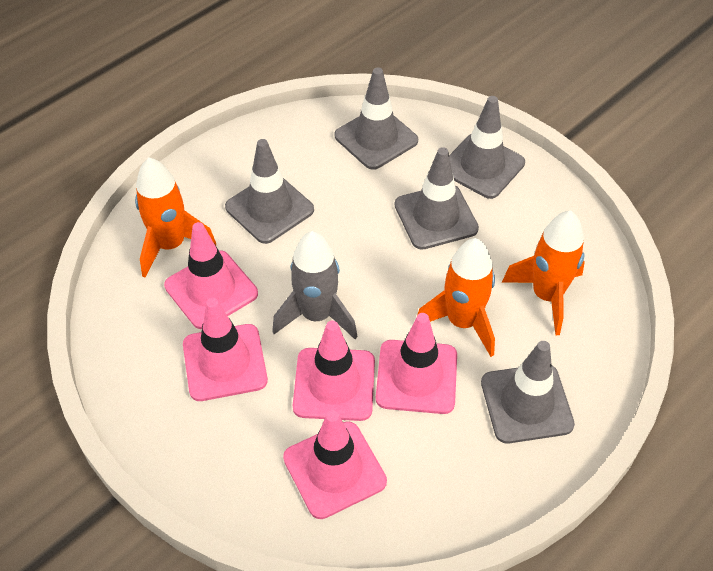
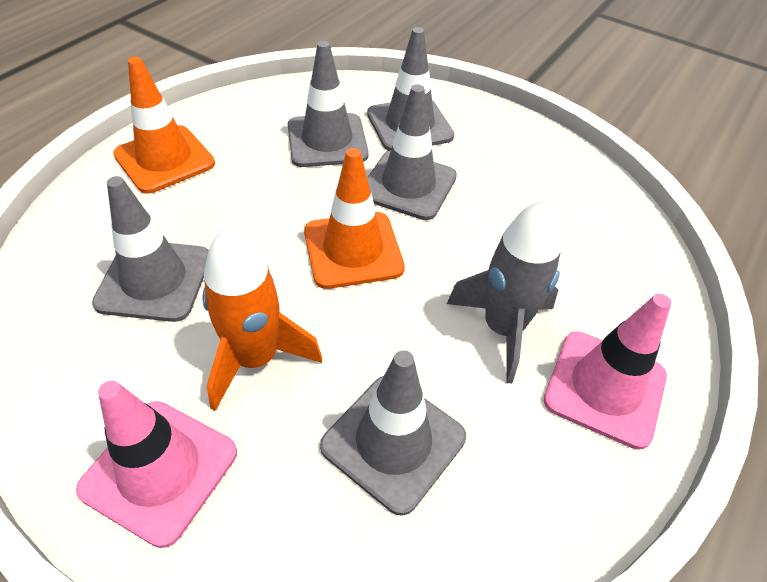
orange rocket: 3 -> 1
orange traffic cone: 0 -> 2
pink traffic cone: 5 -> 2

